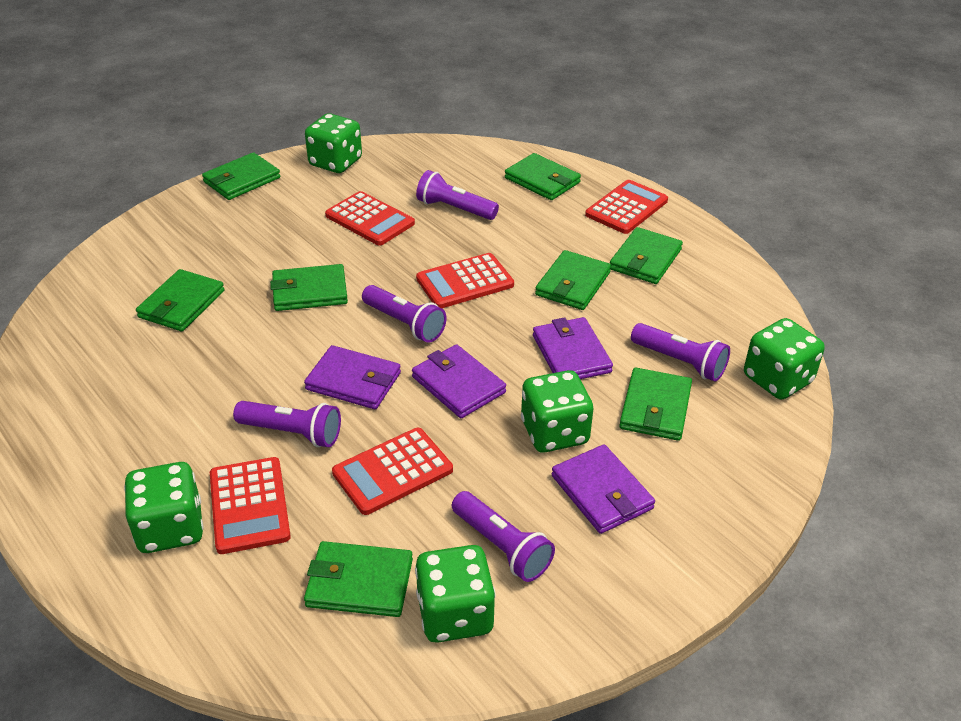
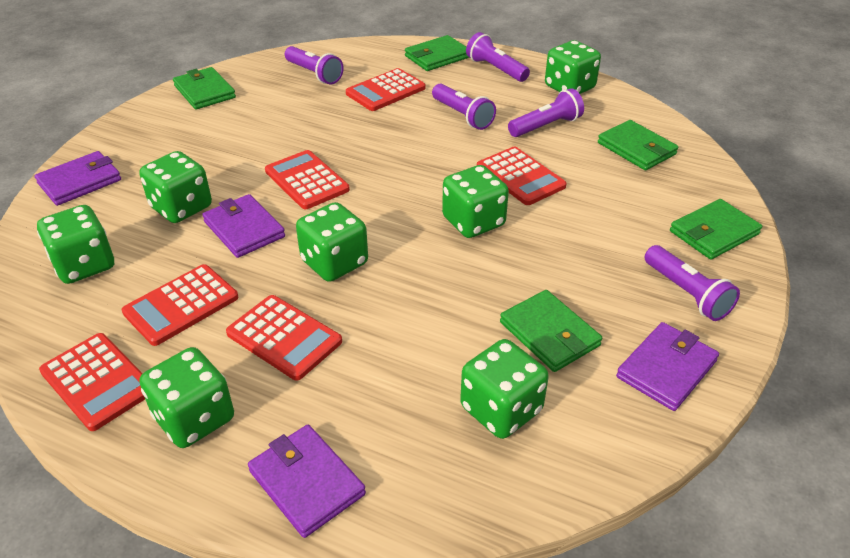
green dice: 5 -> 7
green wallet: 8 -> 5
red calculator: 5 -> 6

